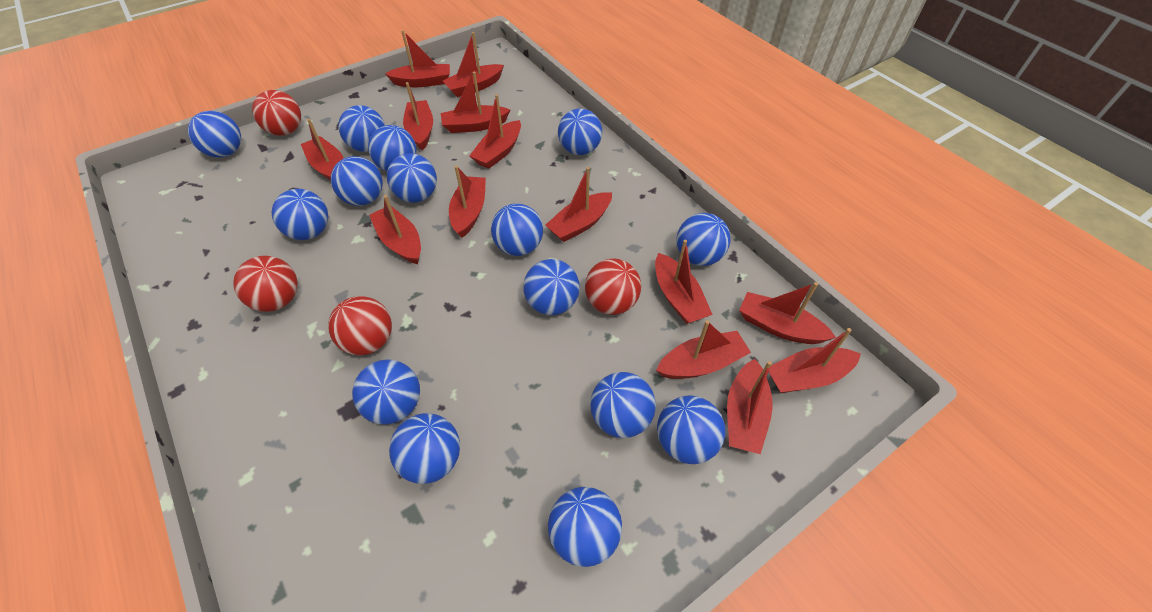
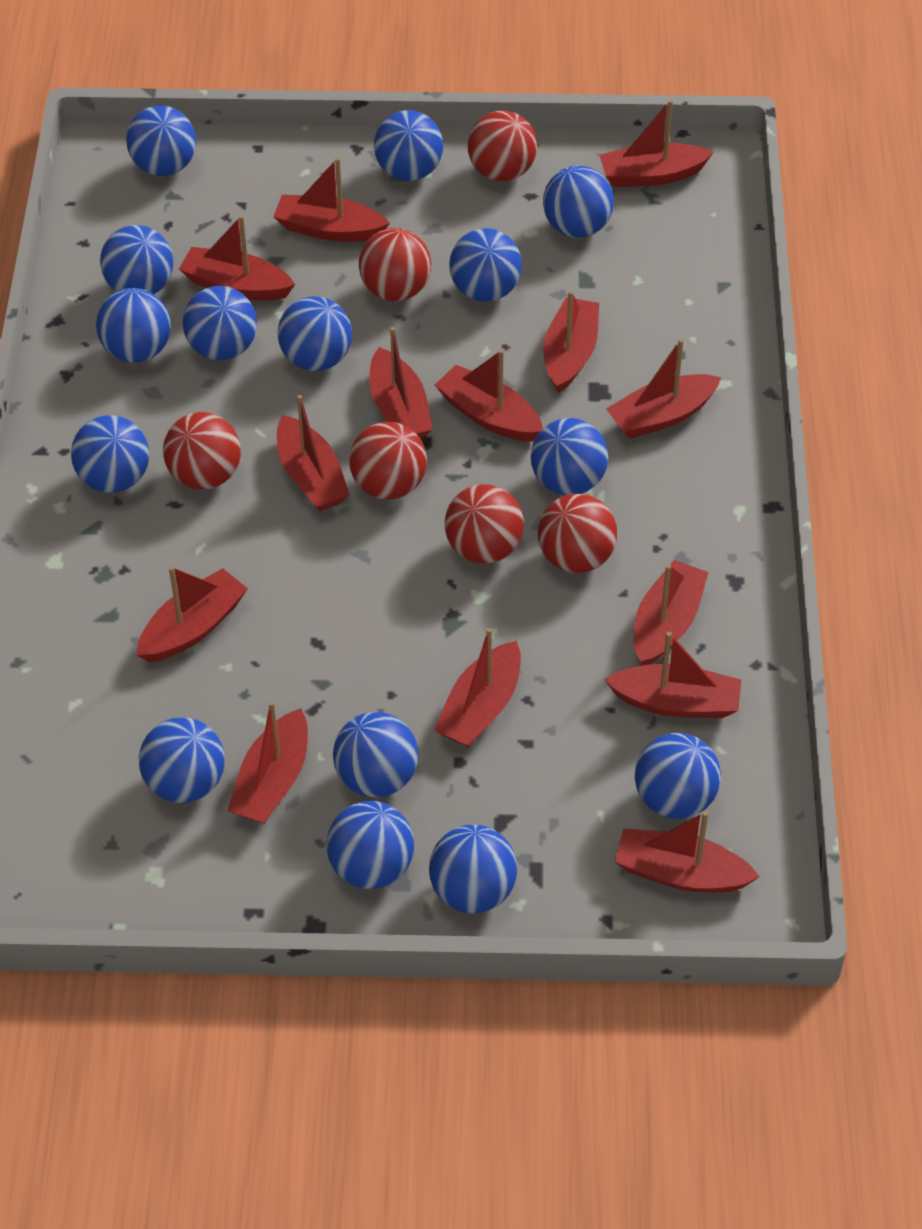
red ball: 4 -> 6

